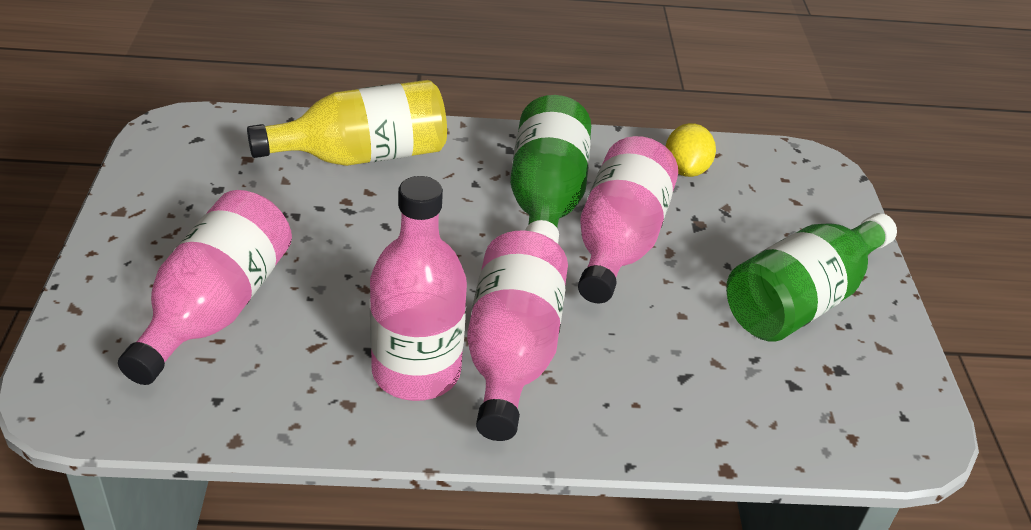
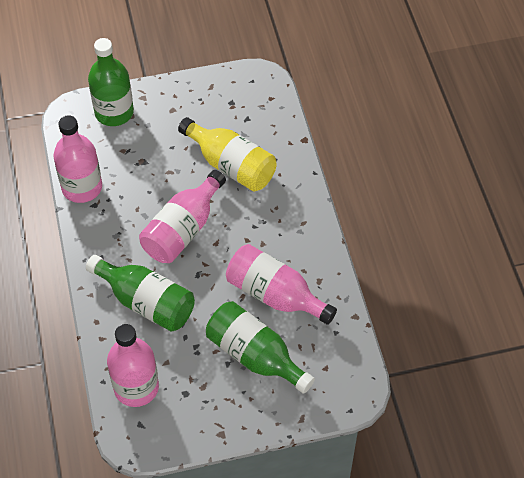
green bottle: 2 -> 3
yellow lemon: 1 -> 0

